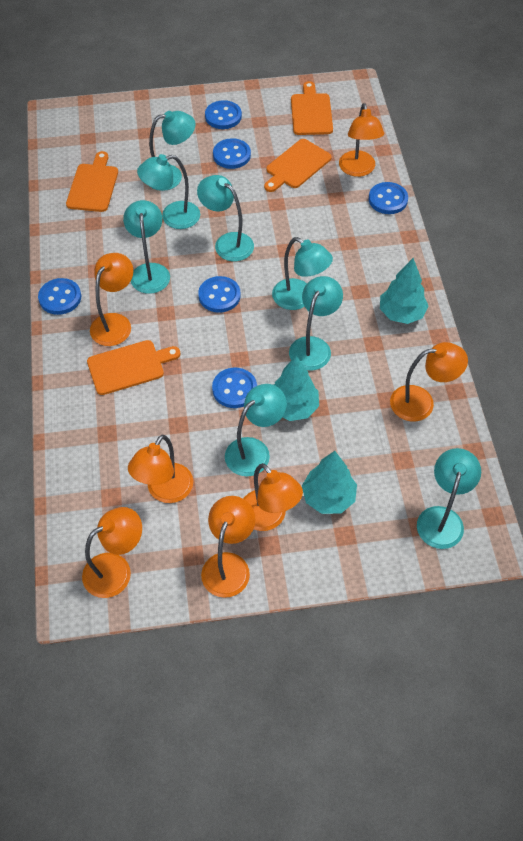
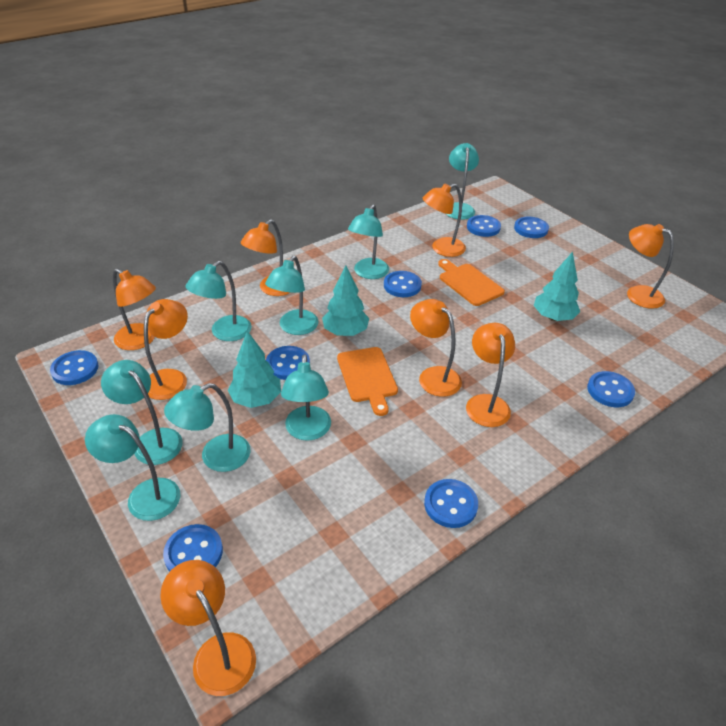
blue button: 6 -> 8
orange cutting board: 4 -> 2
orange lamp: 7 -> 8

